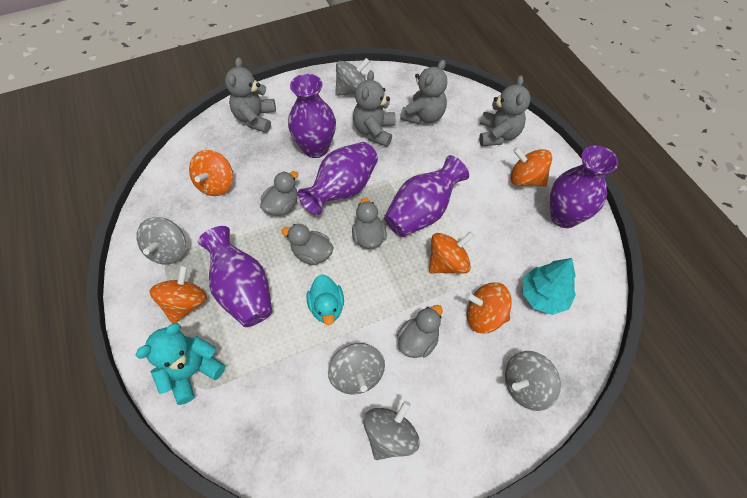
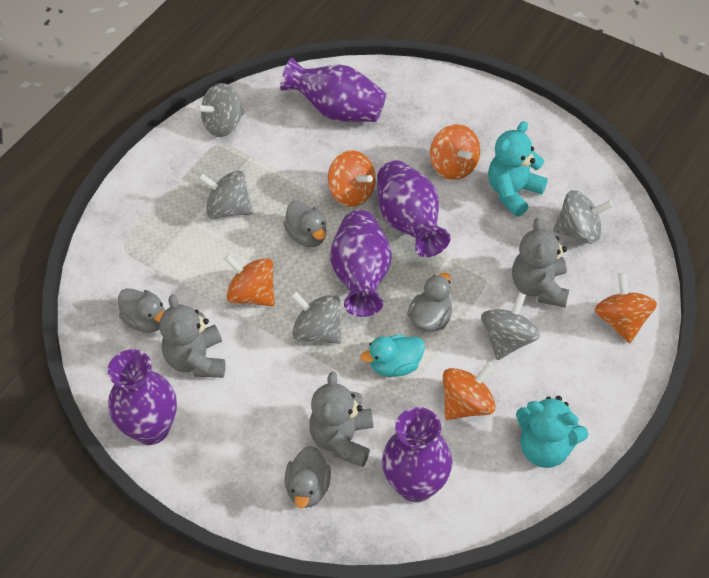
grey teddy bear: 4 -> 3
turquoise teddy bear: 1 -> 2
turquoise tree: 1 -> 0

